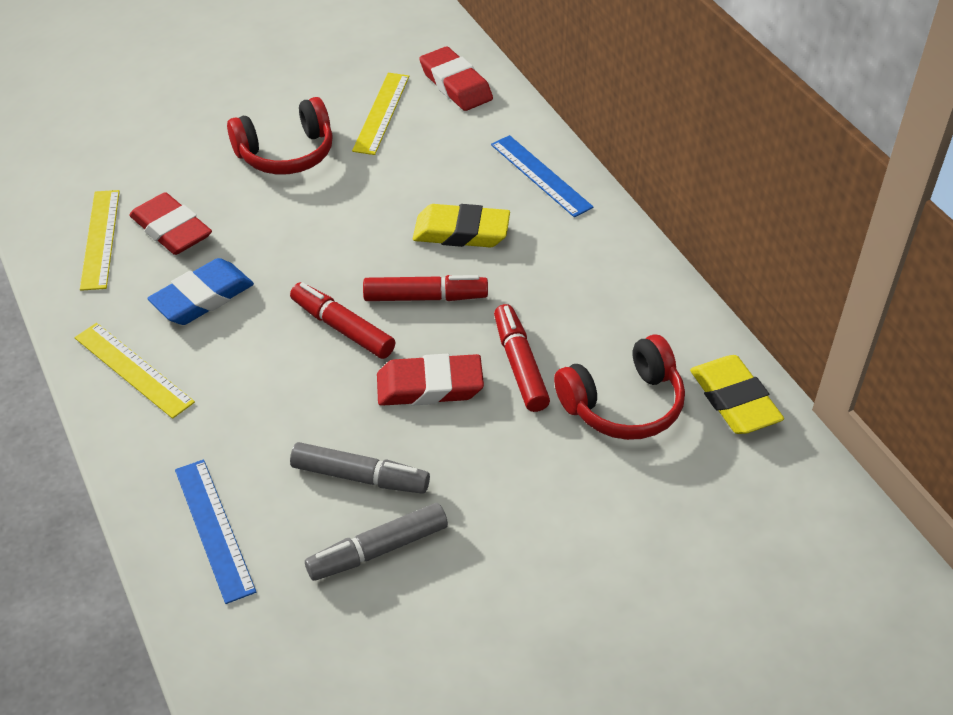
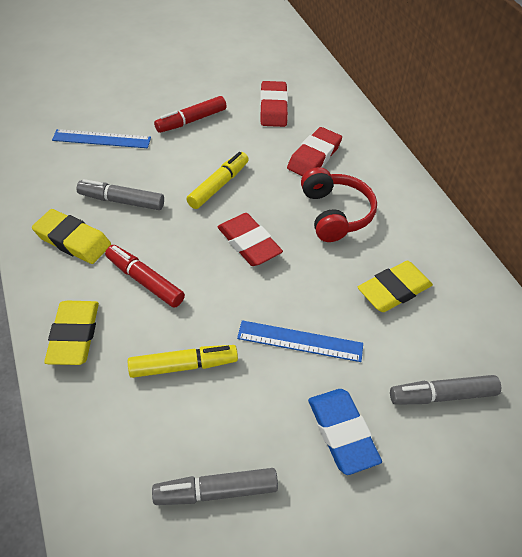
grey marker: 2 -> 3
red headphones: 2 -> 1
red marker: 3 -> 2
yellow eraser: 2 -> 3
yellow marker: 0 -> 2
yellow ruler: 3 -> 0

